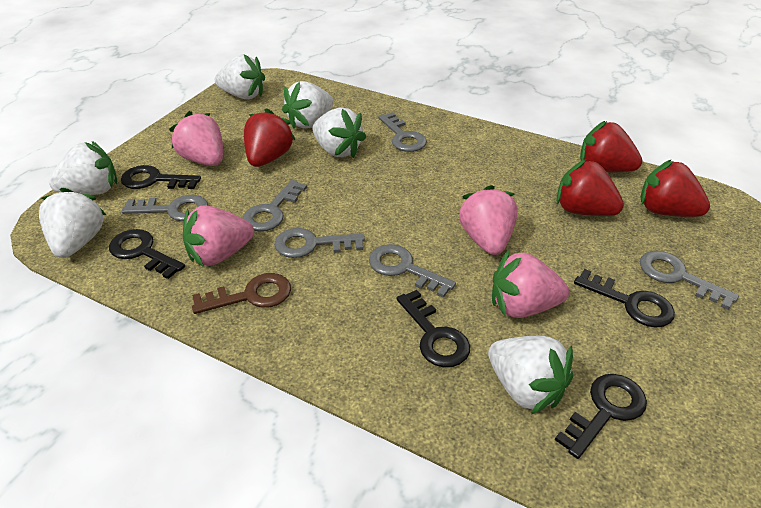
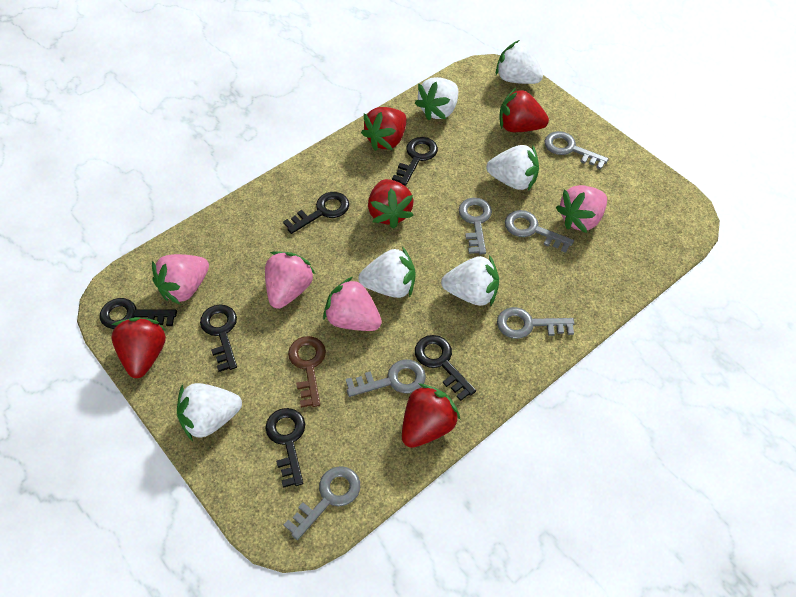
black key: 5 -> 6
red strawberry: 4 -> 5

